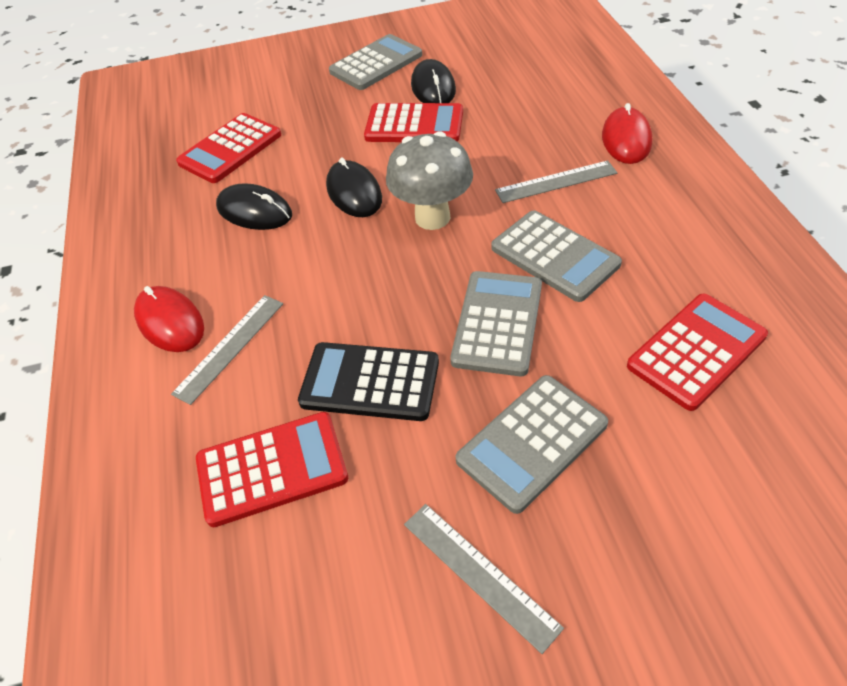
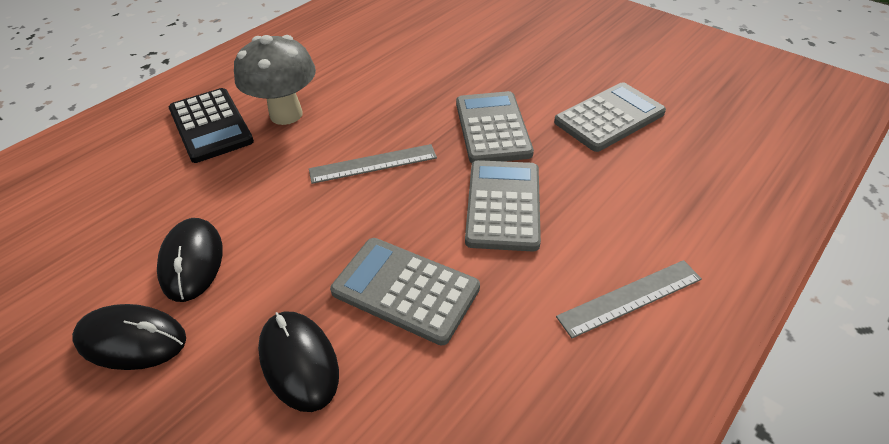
grey ruler: 3 -> 2
red calculator: 4 -> 0
red mouse: 2 -> 0

